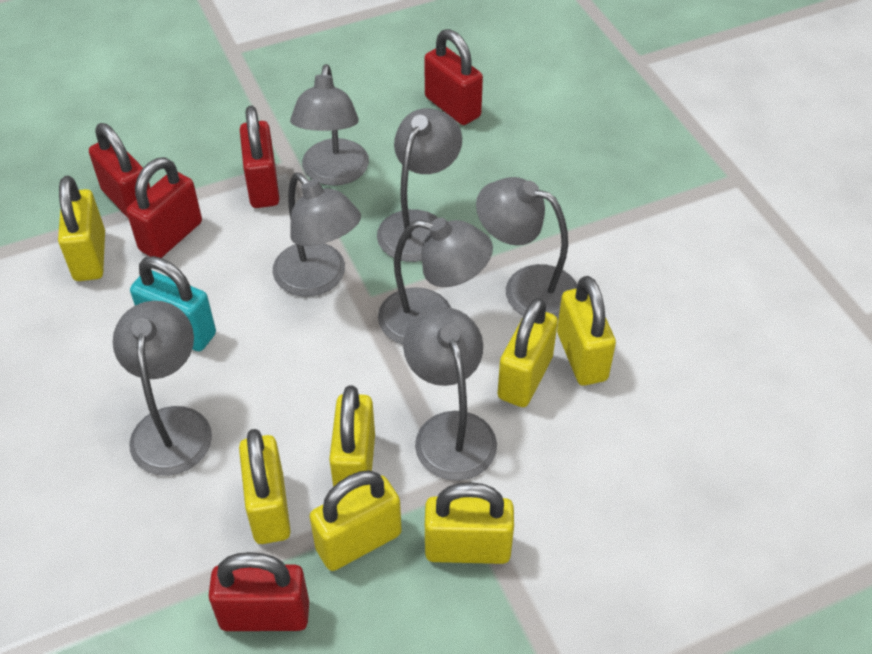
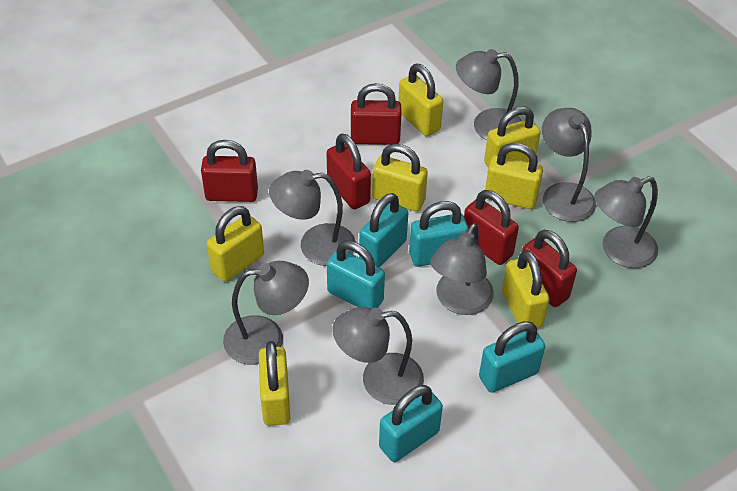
turquoise padlock: 1 -> 5

